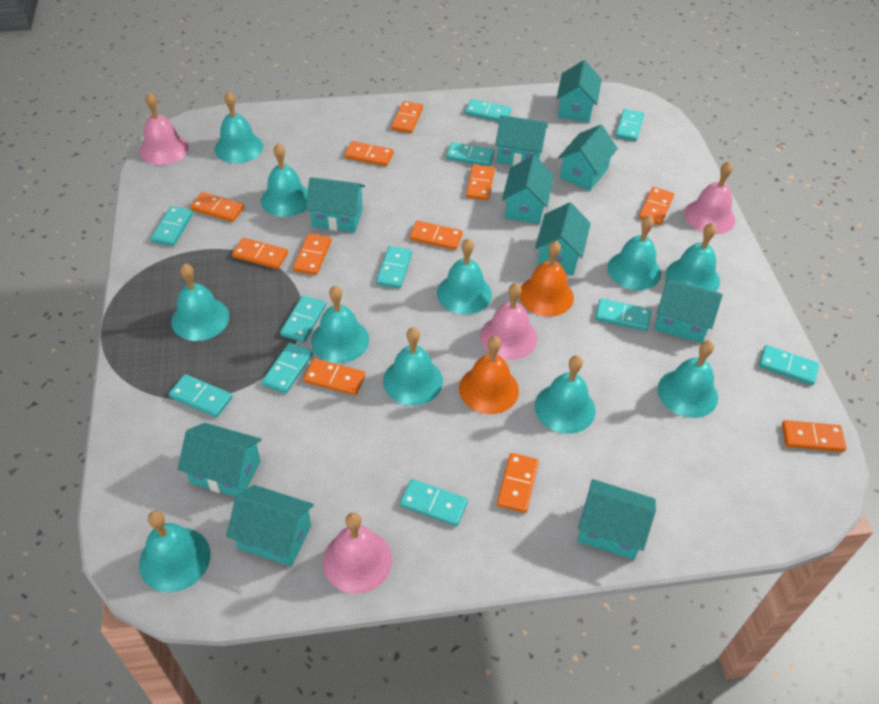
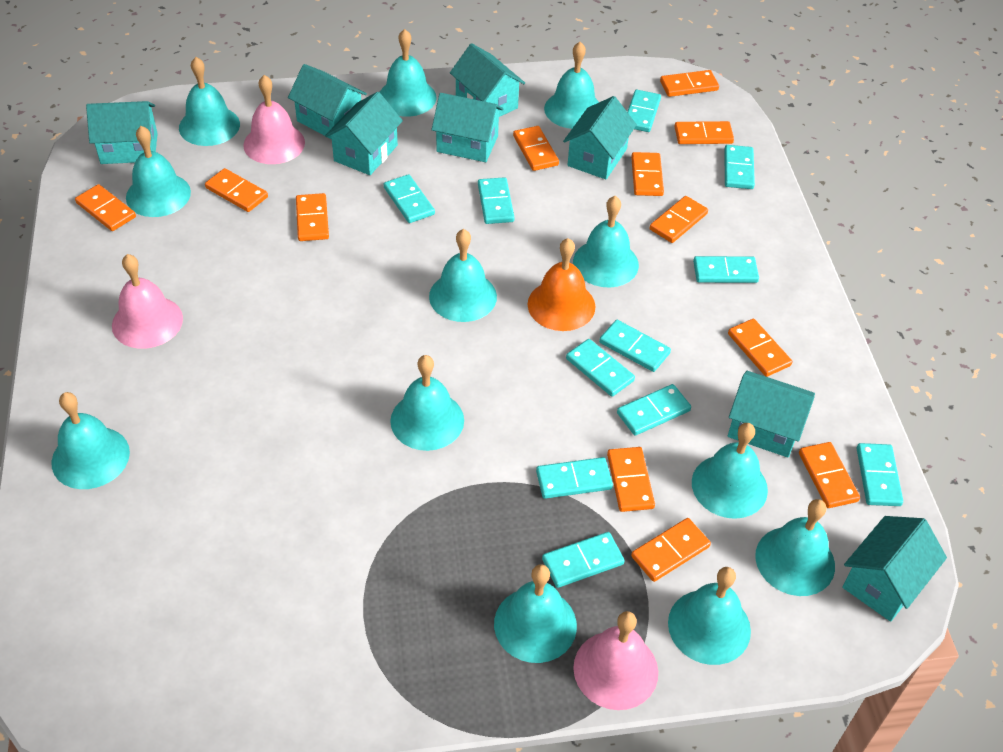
orange bell: 2 -> 1
orange domino: 11 -> 12
pink bell: 4 -> 3
turquoise bell: 11 -> 12
turquoise house: 10 -> 8

